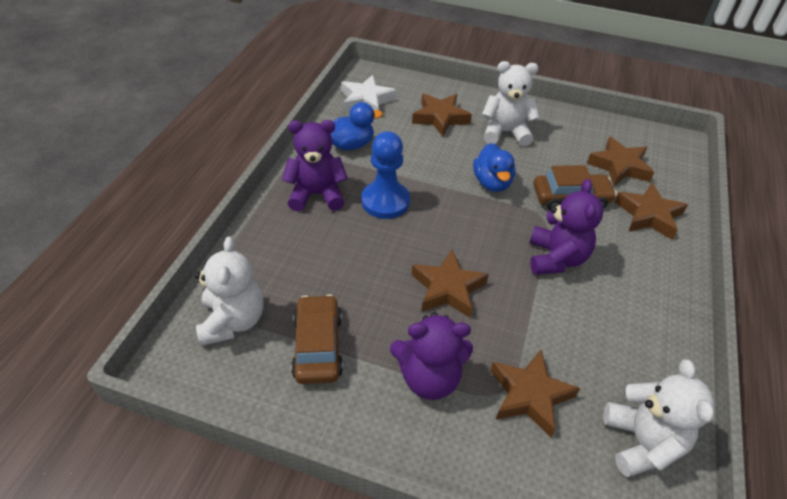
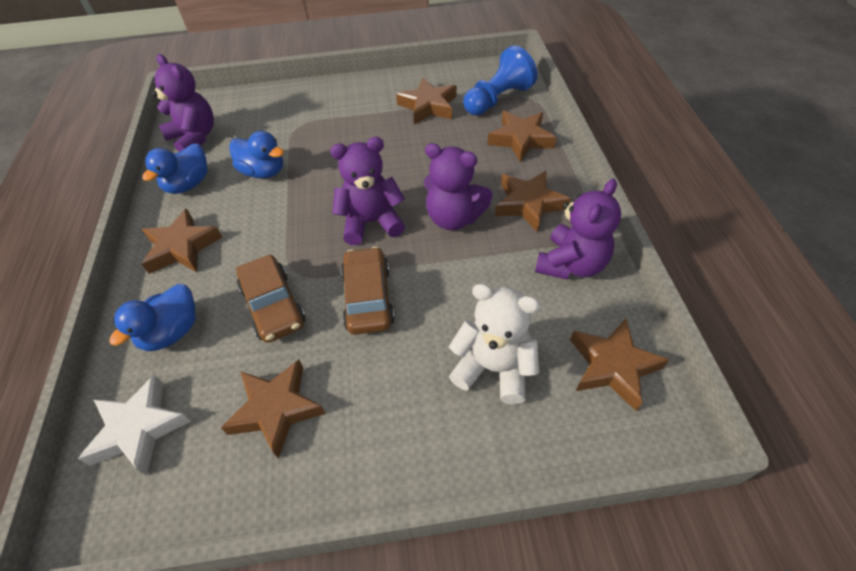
blue duck: 2 -> 3
brown star: 5 -> 6
purple teddy bear: 3 -> 4
white teddy bear: 3 -> 1

